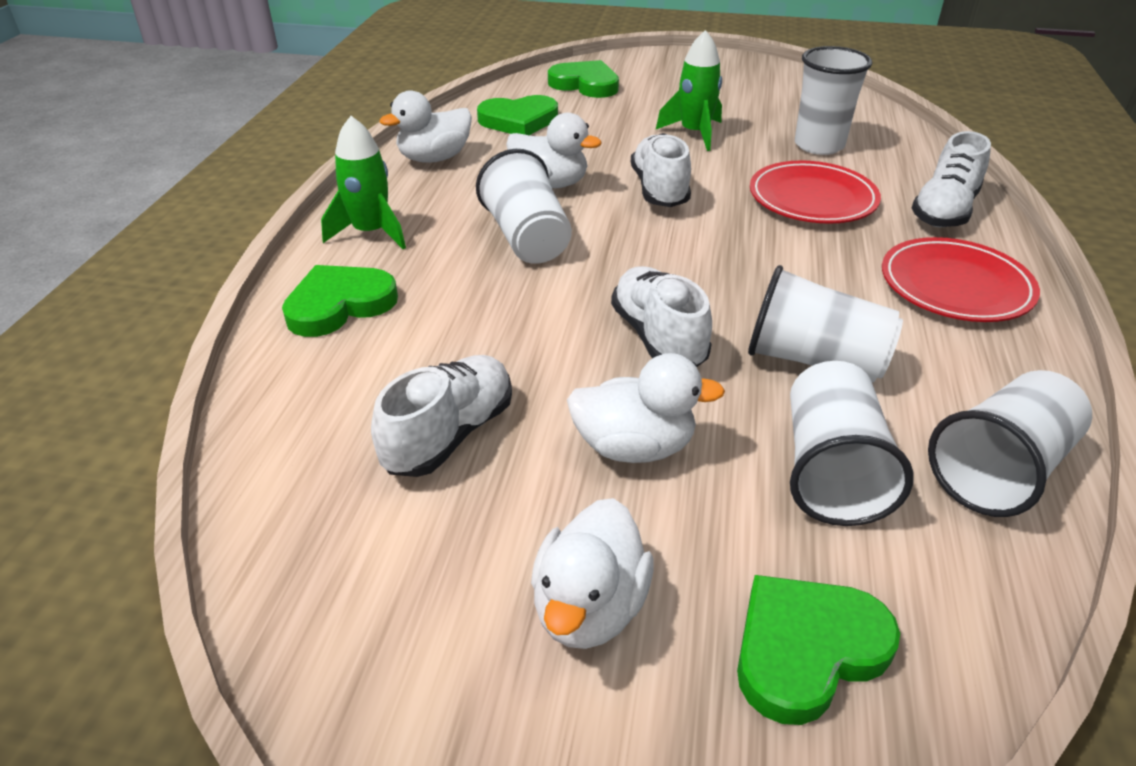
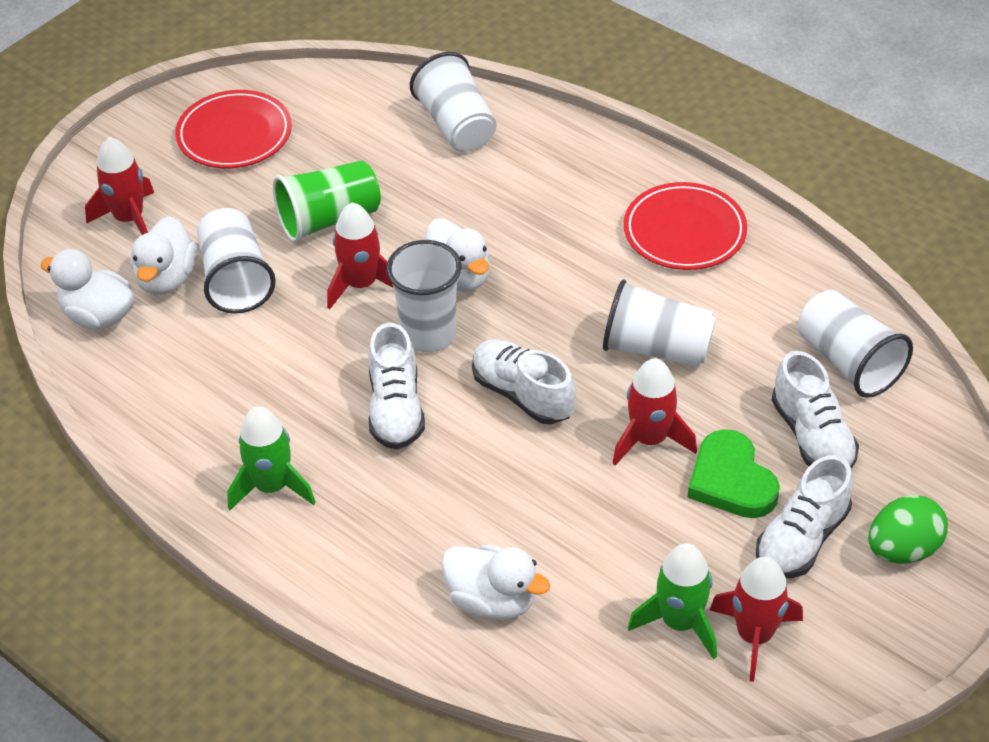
green cup: 0 -> 1
green egg: 0 -> 1
green heart: 4 -> 1
red rocket: 0 -> 4

